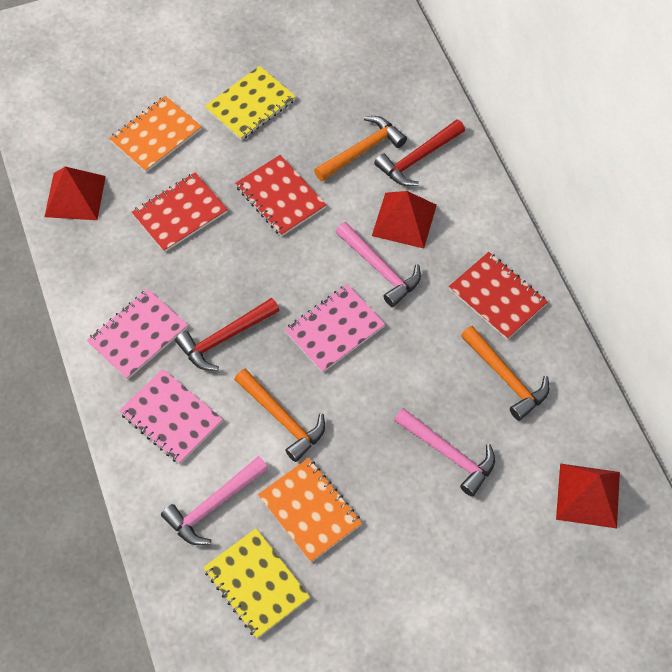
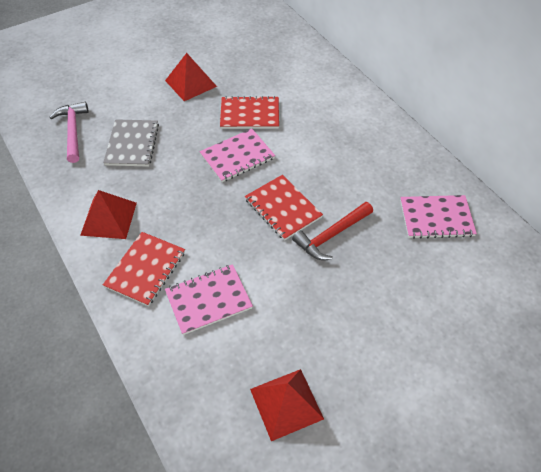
grey notebook: 0 -> 1
orange hammer: 3 -> 0
orange notebook: 2 -> 0
pink hammer: 3 -> 1
red hammer: 2 -> 1
yellow notebook: 2 -> 0

